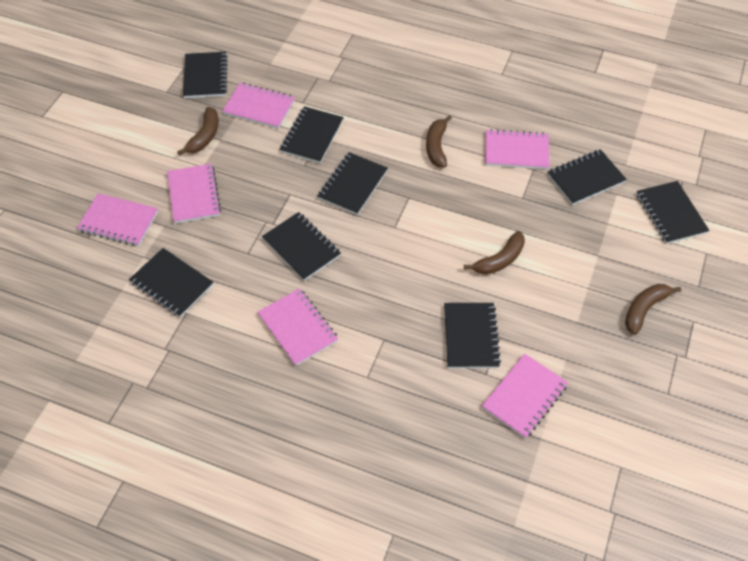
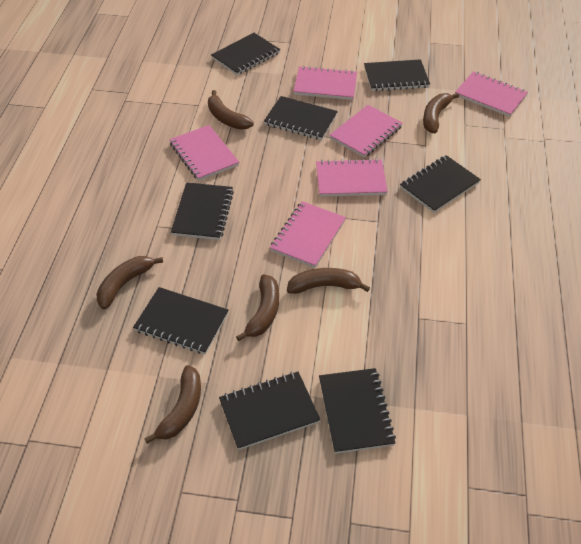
brown banana: 4 -> 6

